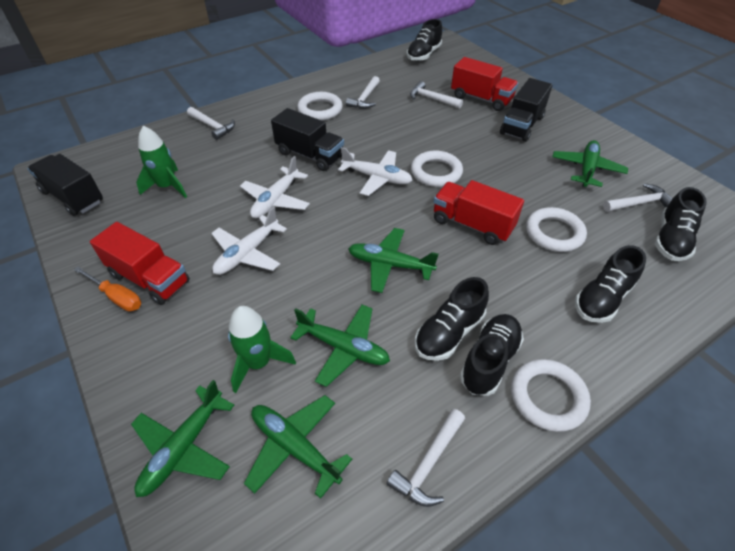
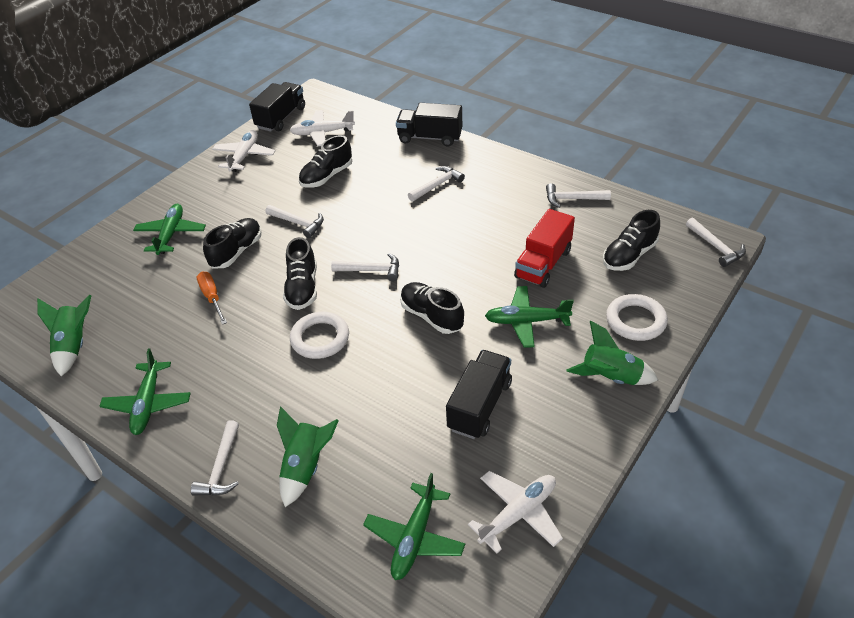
green plane: 5 -> 4
green rocket: 2 -> 3
red truck: 3 -> 1
white hammer: 5 -> 6
white ring: 4 -> 2

